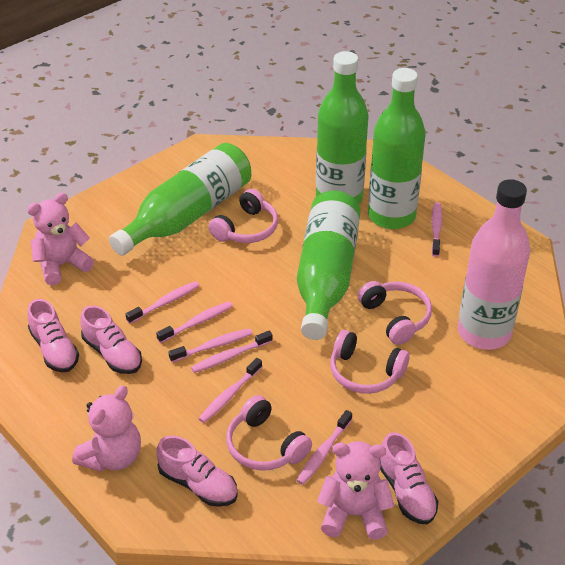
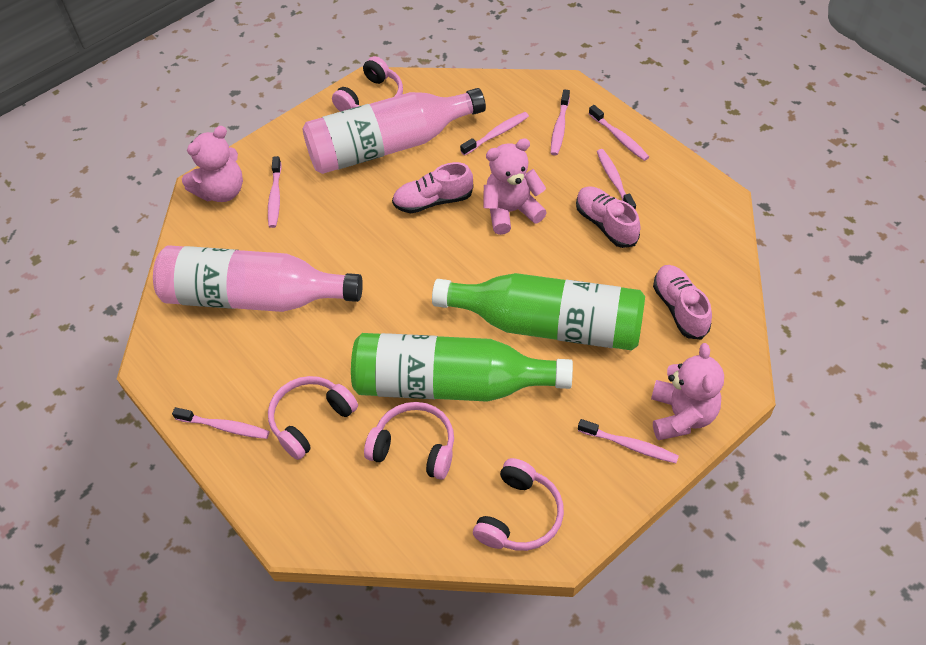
green bottle: 4 -> 2
pink bottle: 1 -> 2
pink shoe: 4 -> 3

